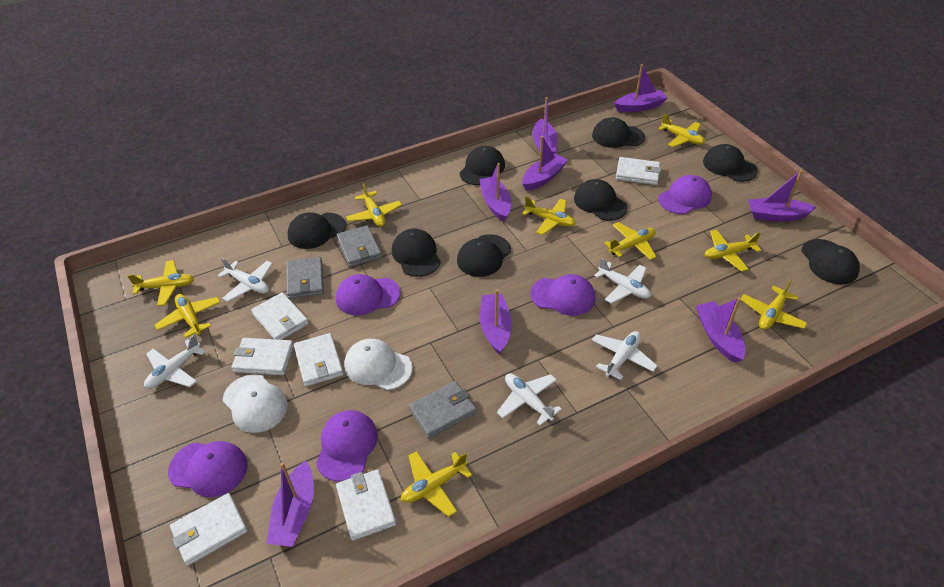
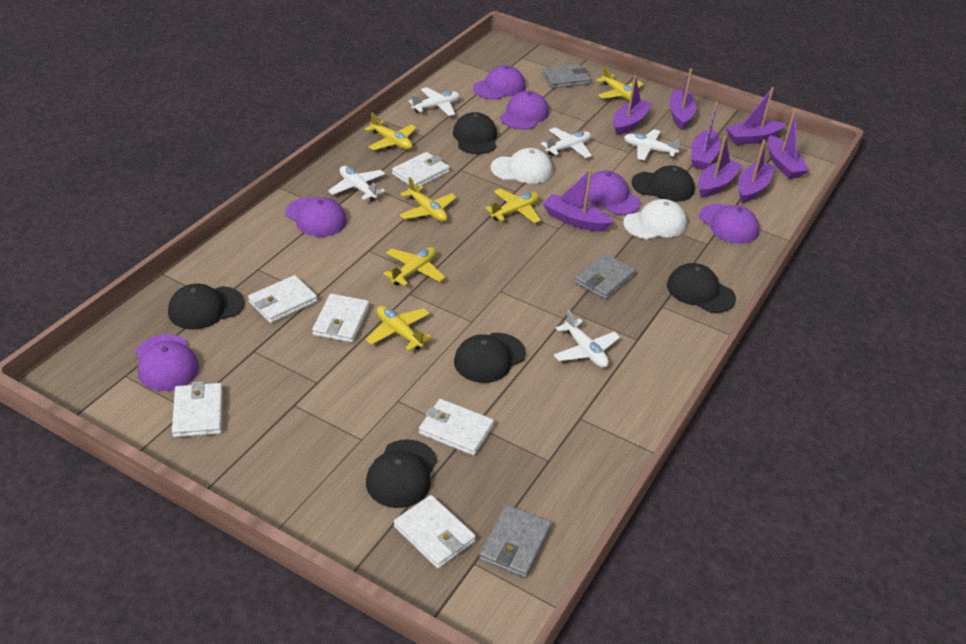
black cap: 8 -> 6
purple cap: 5 -> 6
yellow plane: 9 -> 6

